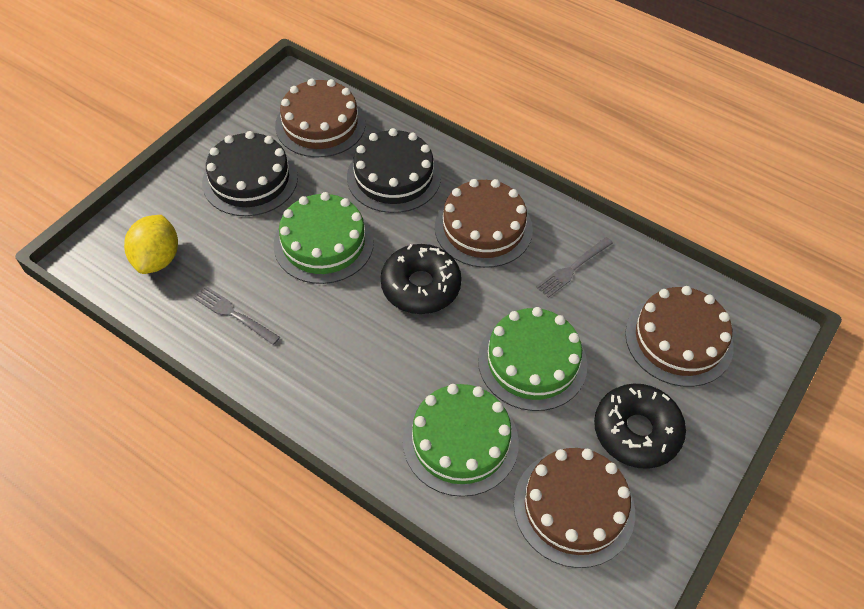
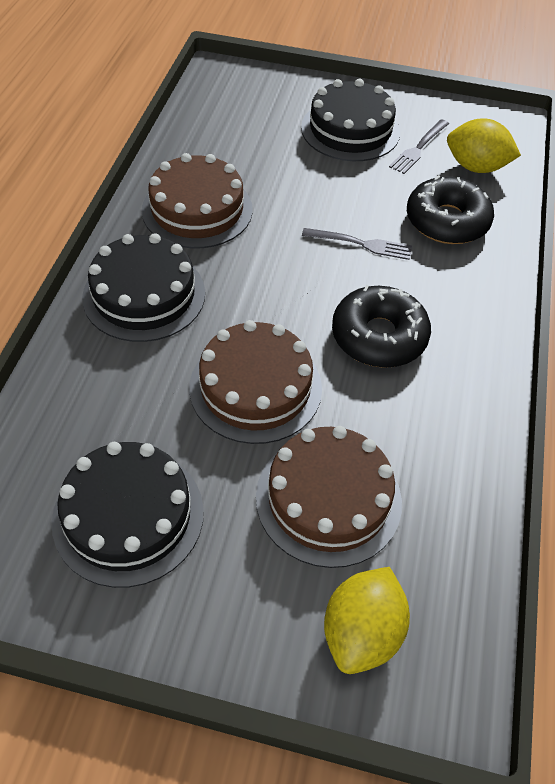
black cake: 2 -> 3
brown cake: 4 -> 3
green cake: 3 -> 0
yellow lemon: 1 -> 2

